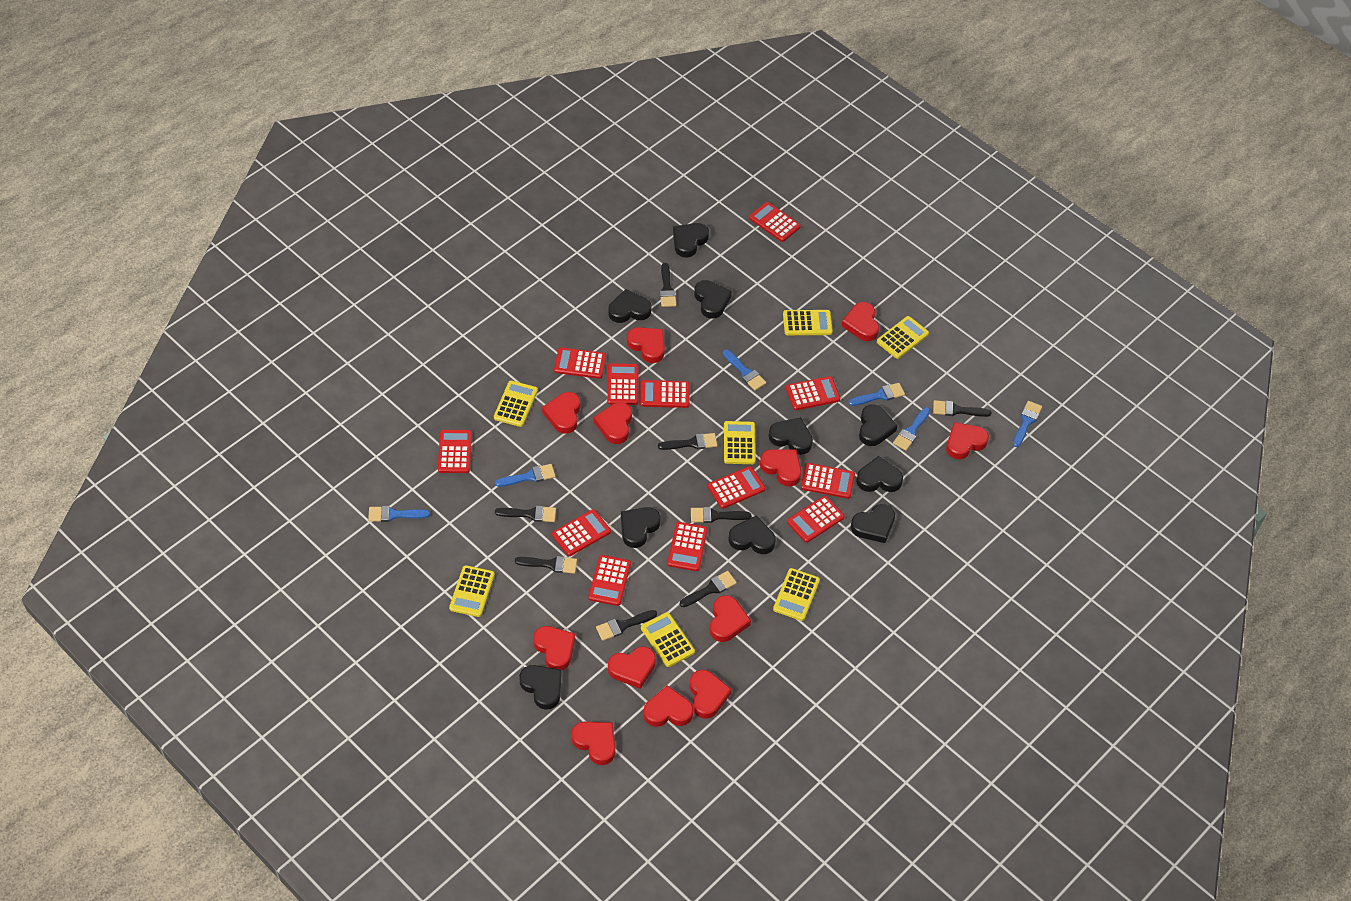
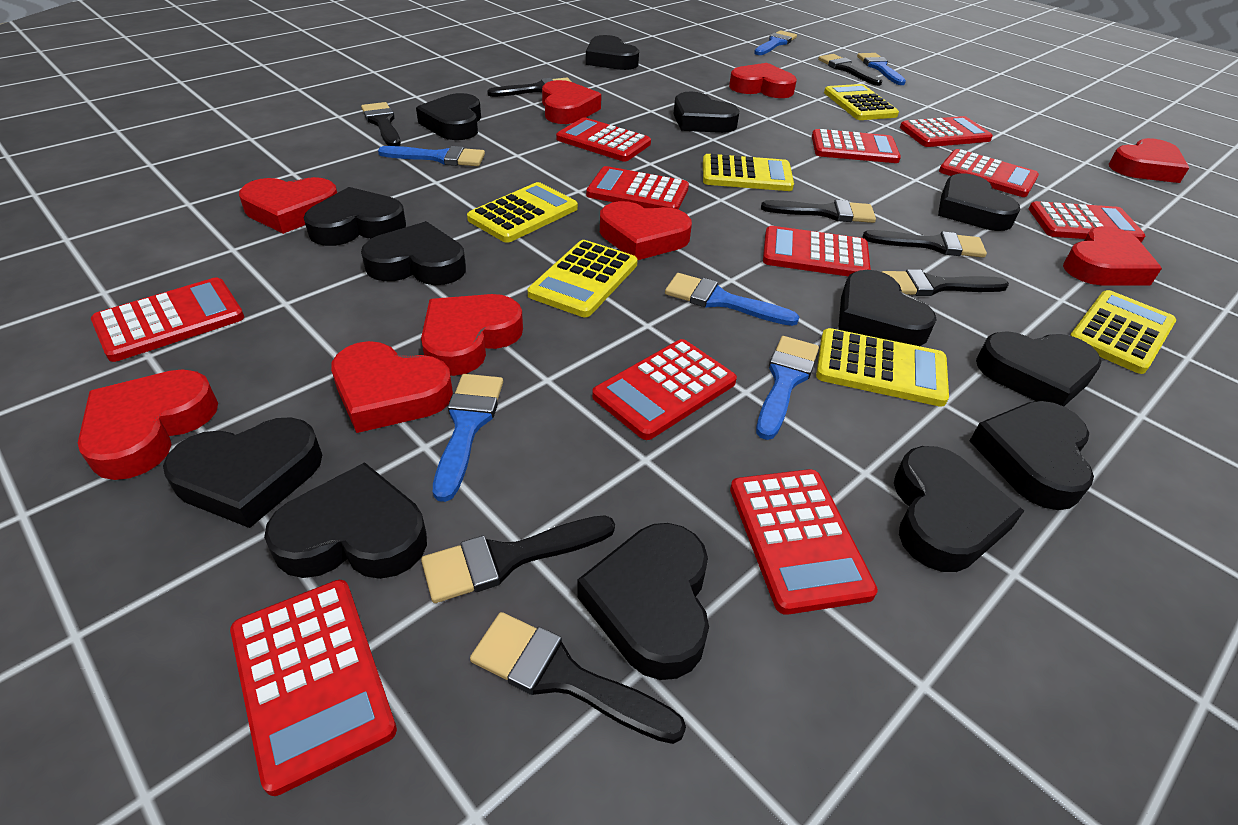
black heart: 10 -> 13
red calculator: 12 -> 11
red heart: 12 -> 9
yellow calculator: 7 -> 6

